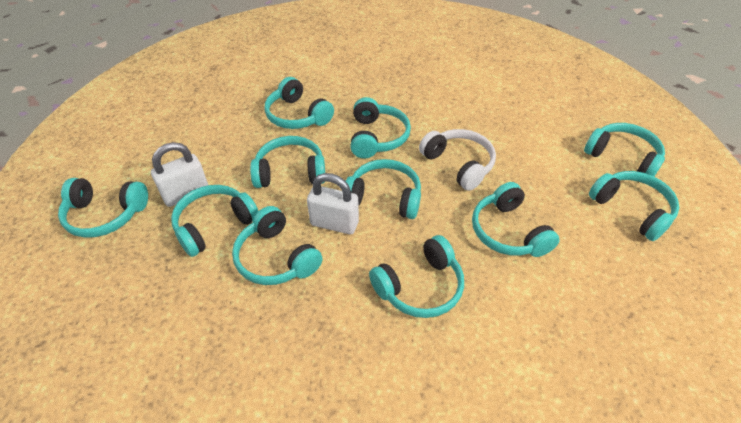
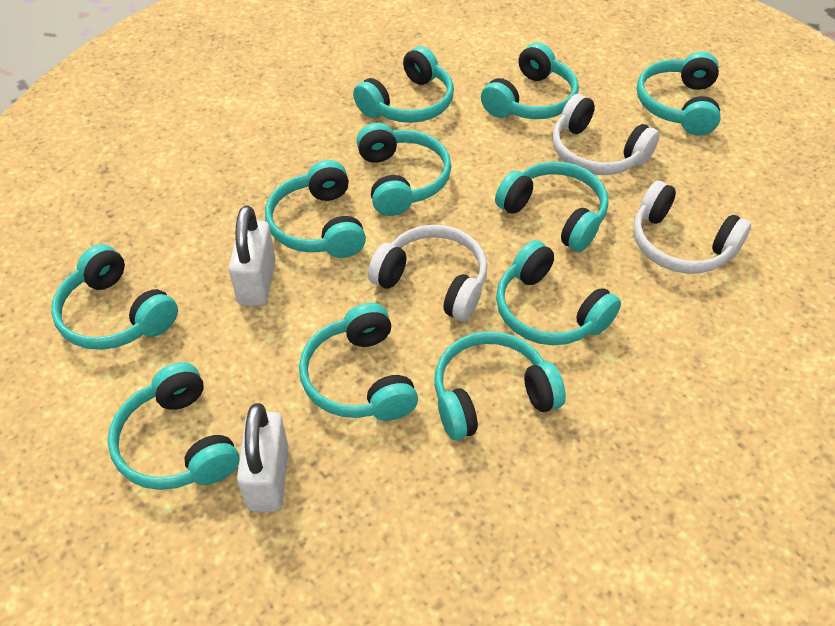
white headphones: 1 -> 3

